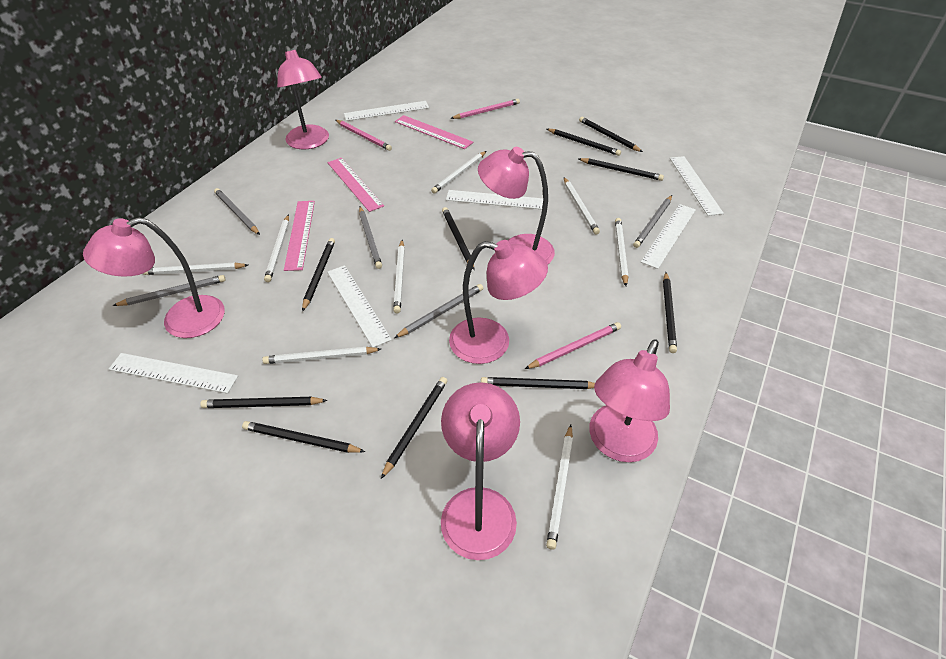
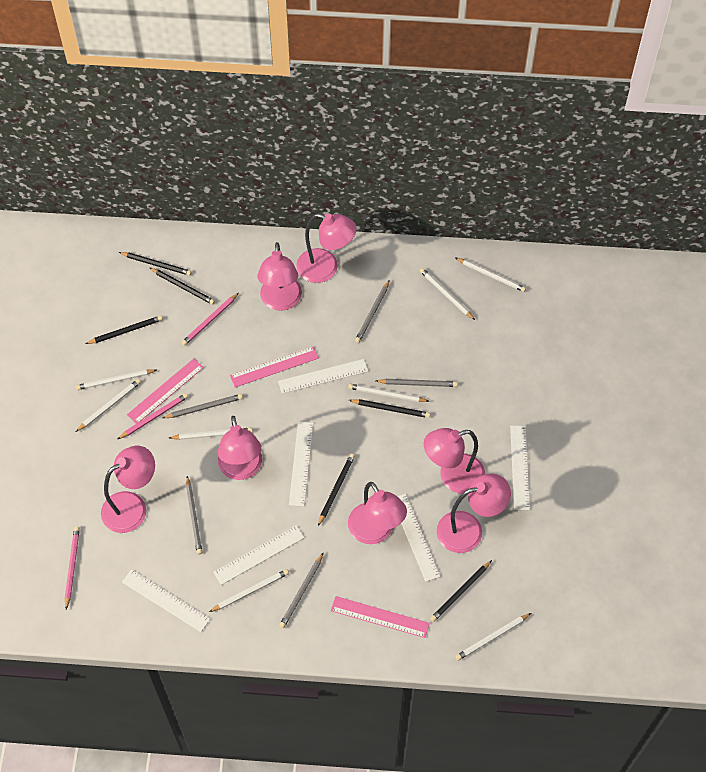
black pencil: 10 -> 6
pink lamp: 6 -> 7

